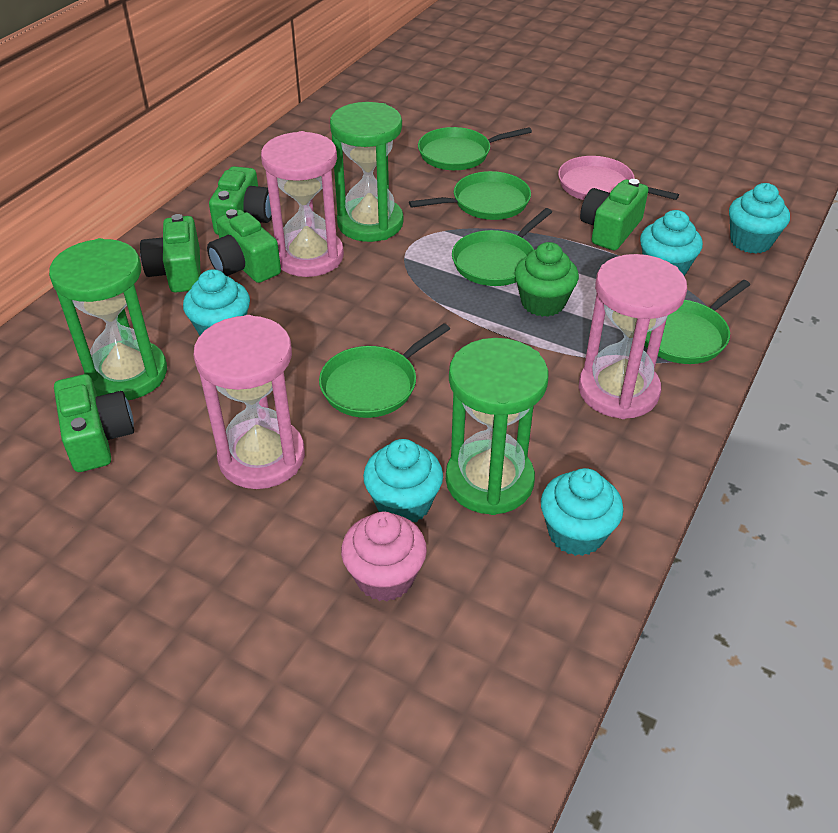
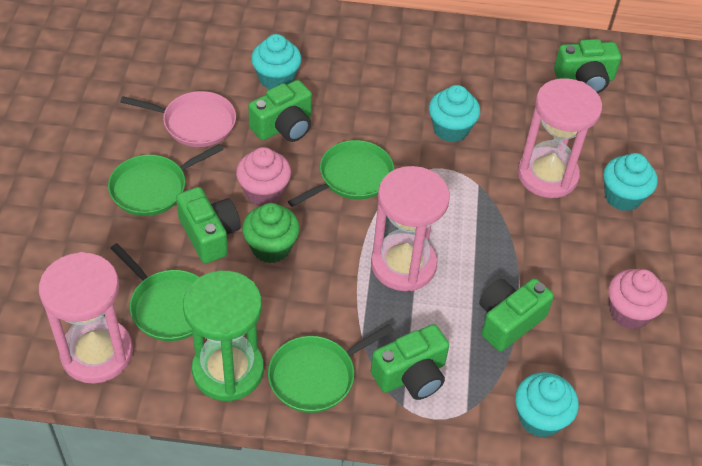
green hourglass: 3 -> 1
green pan: 5 -> 4
pink cupcake: 1 -> 2
turquoise cupcake: 5 -> 4

